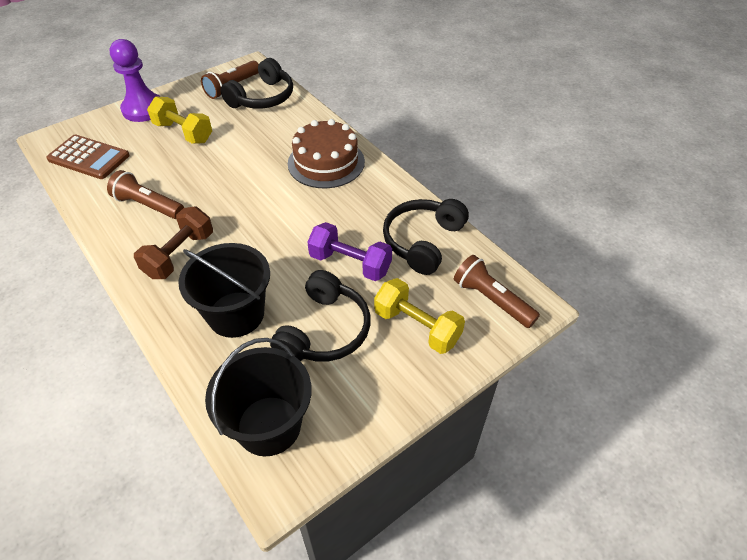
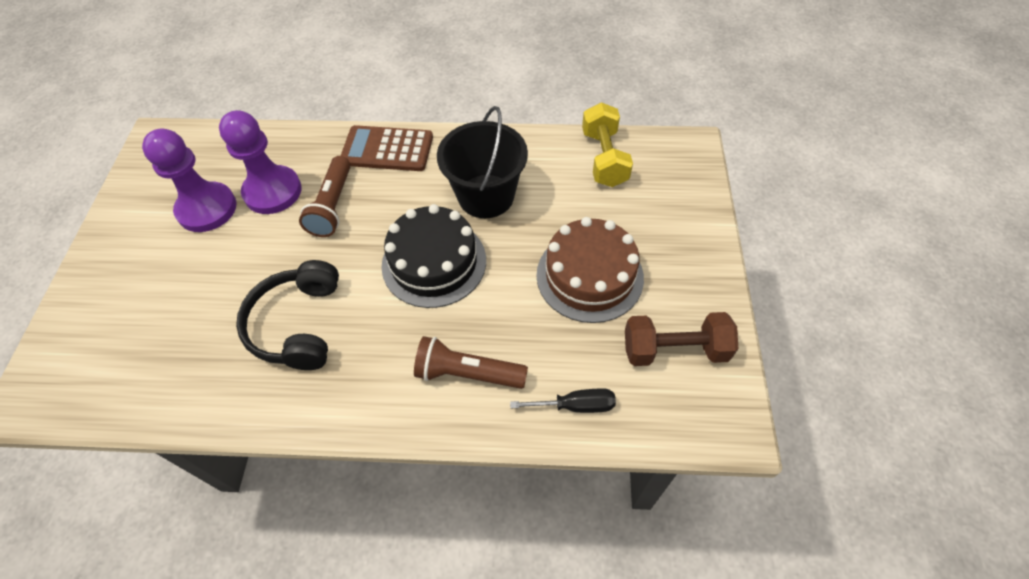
black bucket: 2 -> 1
black cake: 0 -> 1
black headphones: 3 -> 1
black screwdriver: 0 -> 1
brown flashlight: 3 -> 2
purple dumbbell: 1 -> 0
purple pawn: 1 -> 2
yellow dumbbell: 2 -> 1

